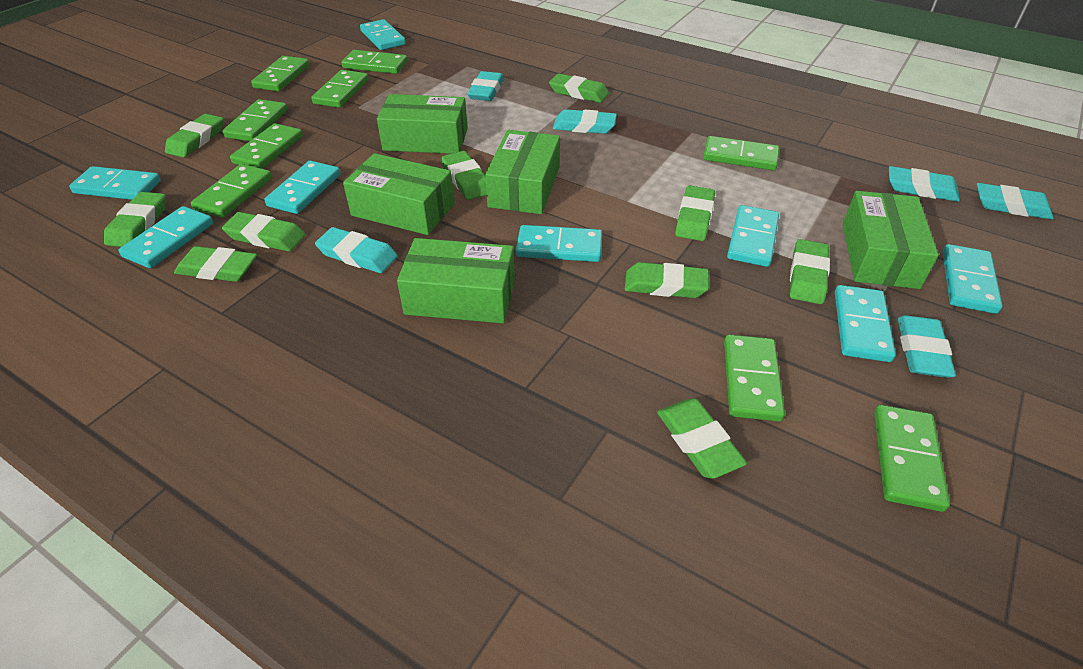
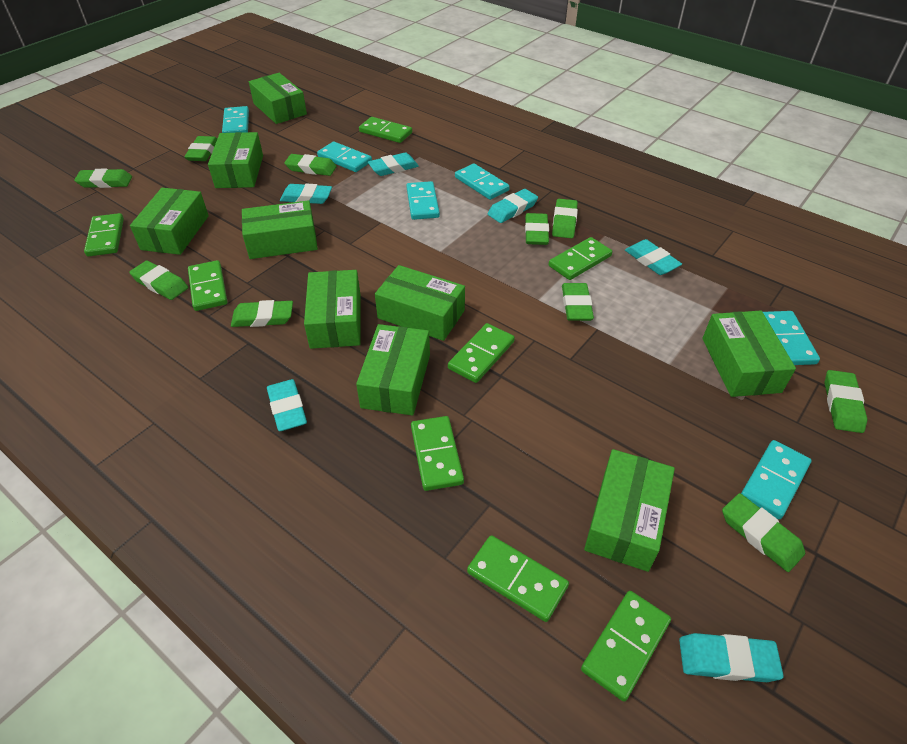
green box: 5 -> 9
green domino: 9 -> 8
turquoise domino: 8 -> 6

